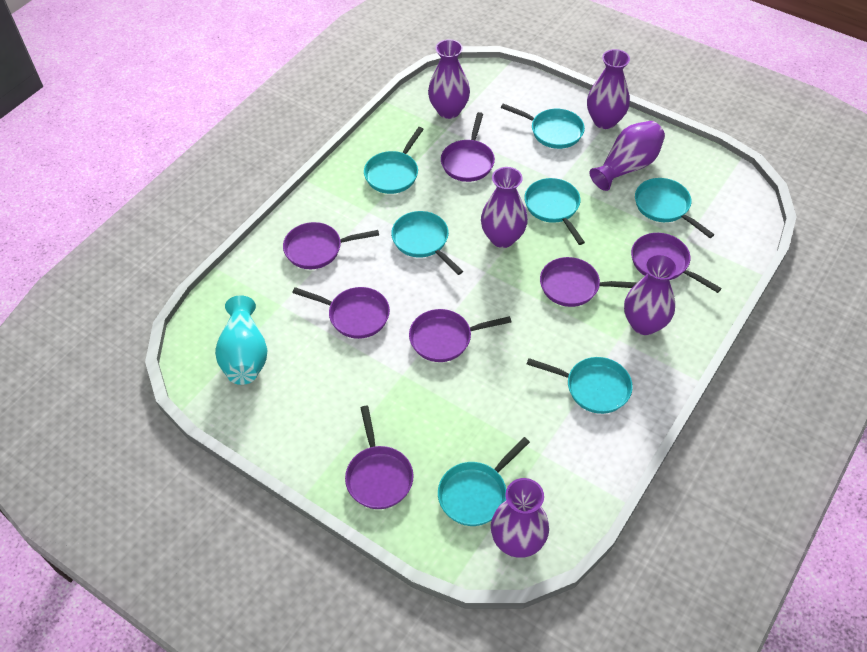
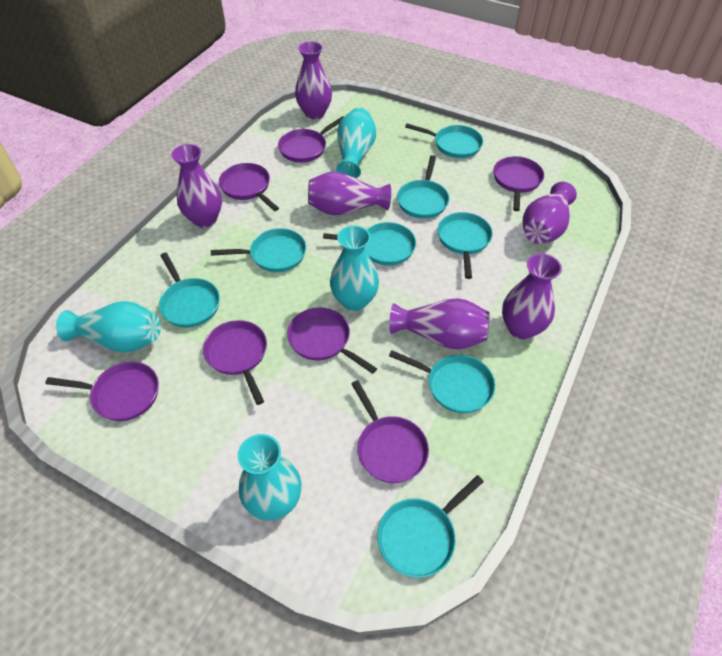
turquoise pan: 7 -> 8
turquoise vase: 1 -> 4

